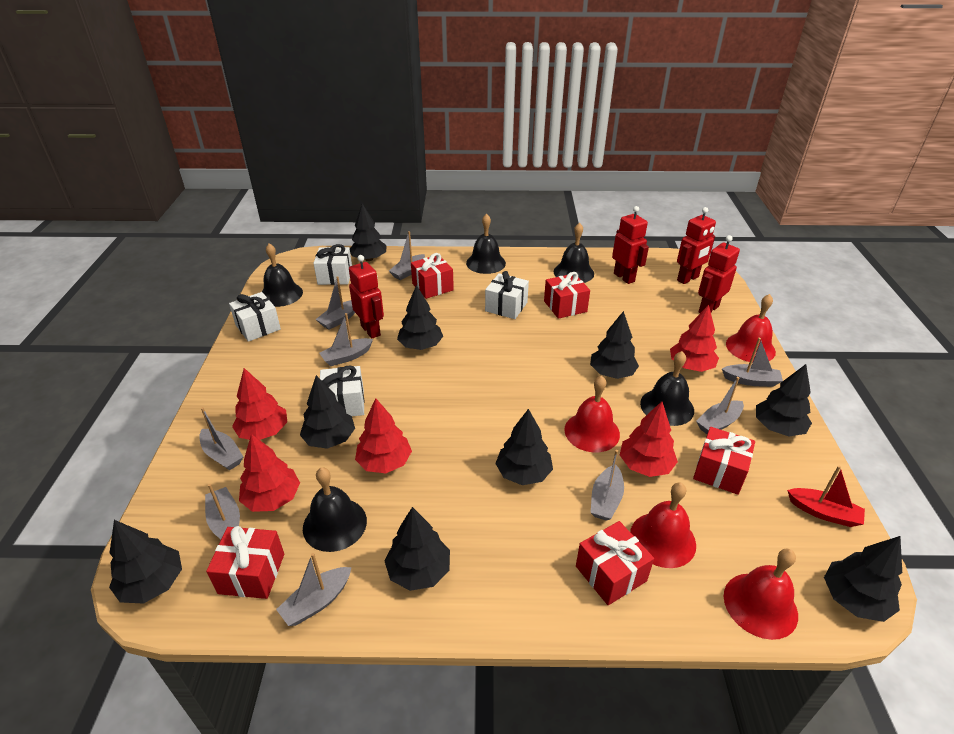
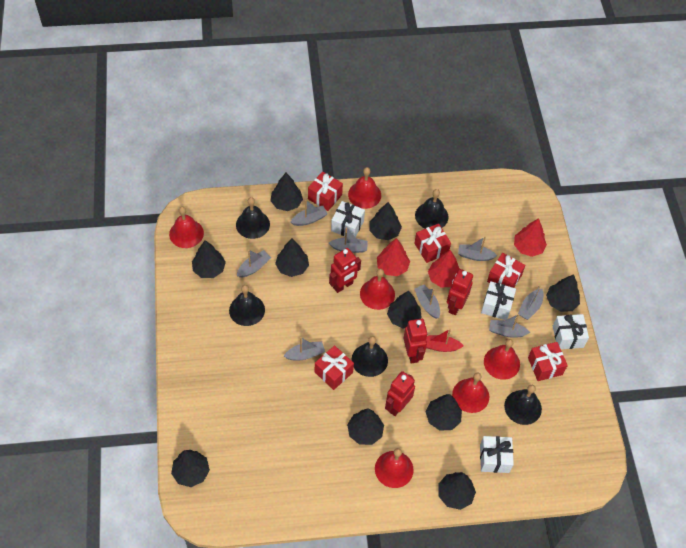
black tree: 9 -> 10
grey boat: 9 -> 8
red bell: 4 -> 6
red tree: 5 -> 3

